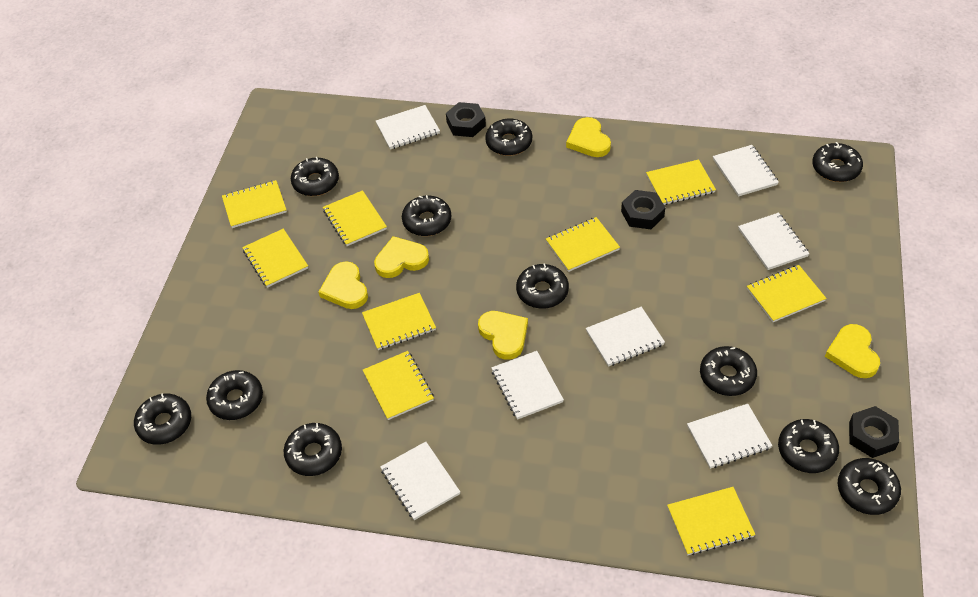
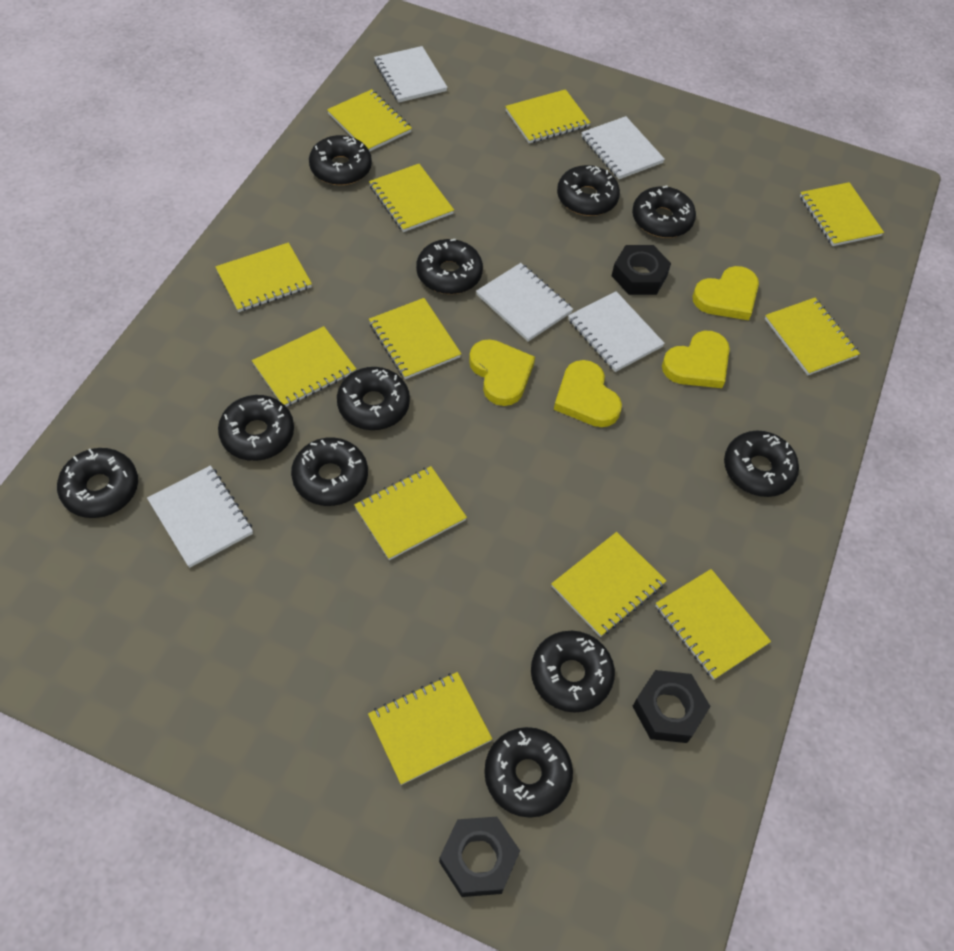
white notebook: 7 -> 5
yellow heart: 5 -> 4
yellow notebook: 9 -> 12

